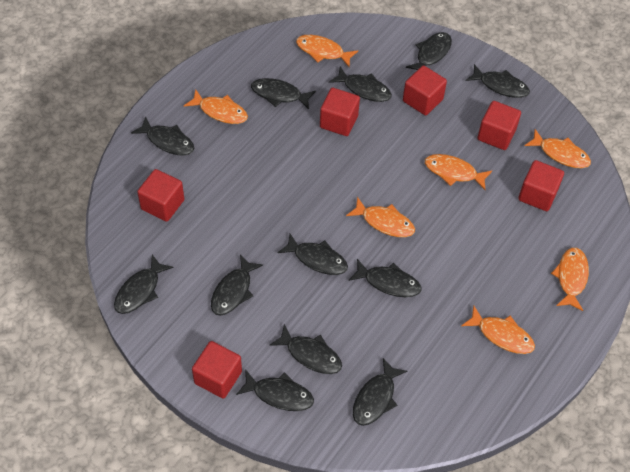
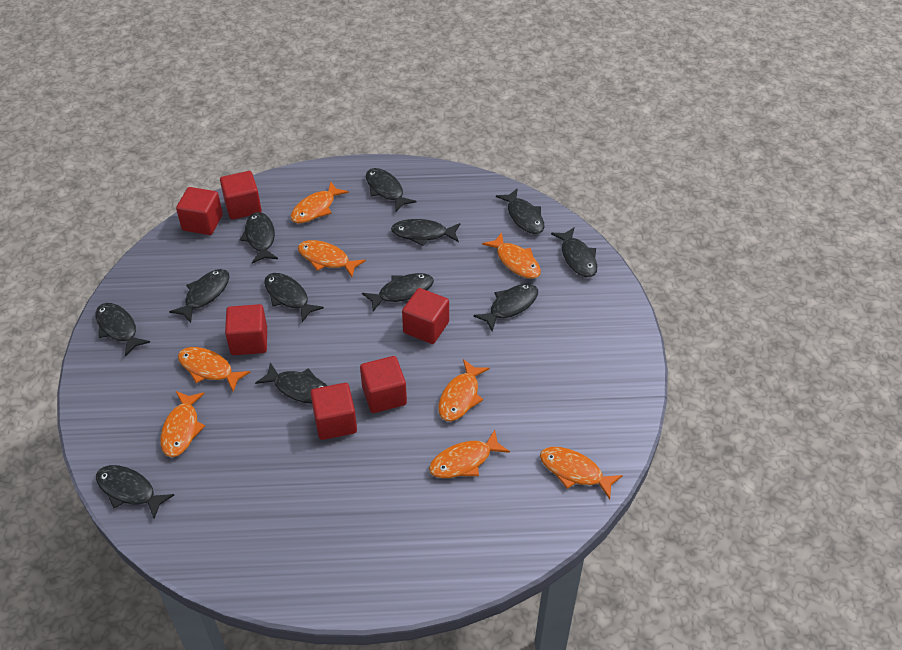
orange fish: 7 -> 8

